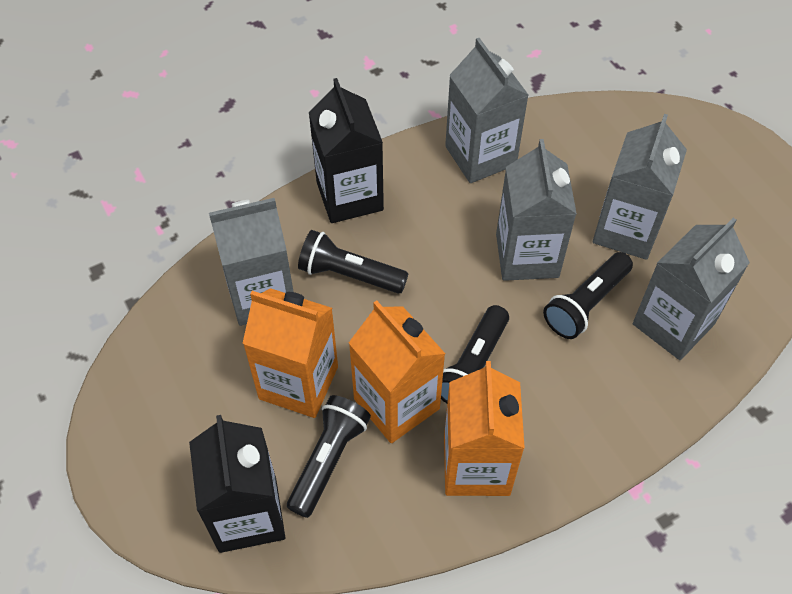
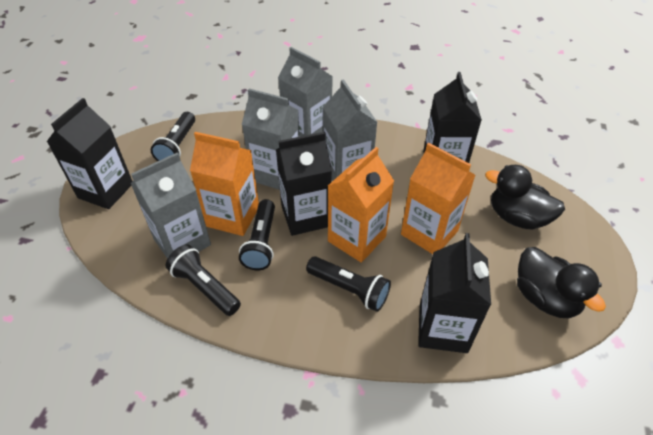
black carton: 2 -> 4
black duck: 0 -> 2
grey carton: 5 -> 4

